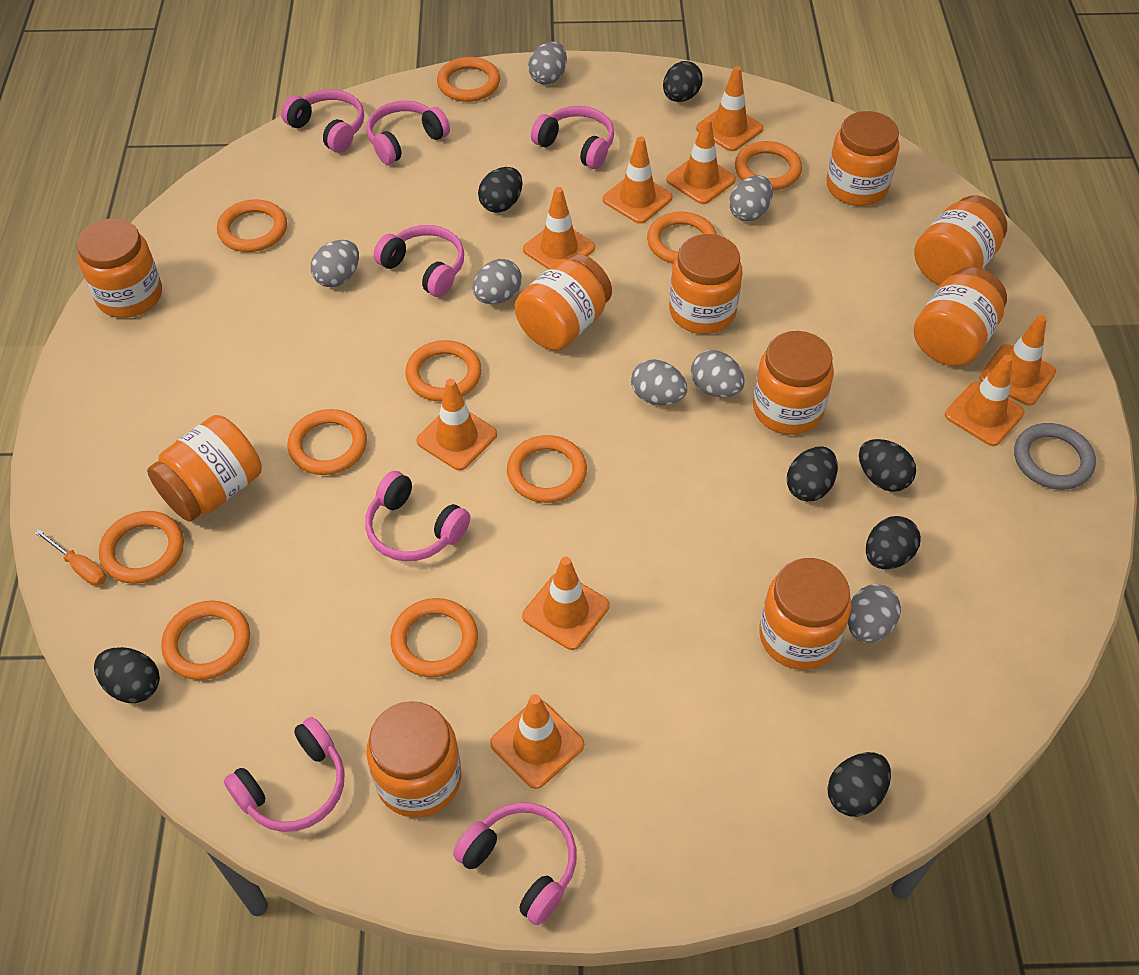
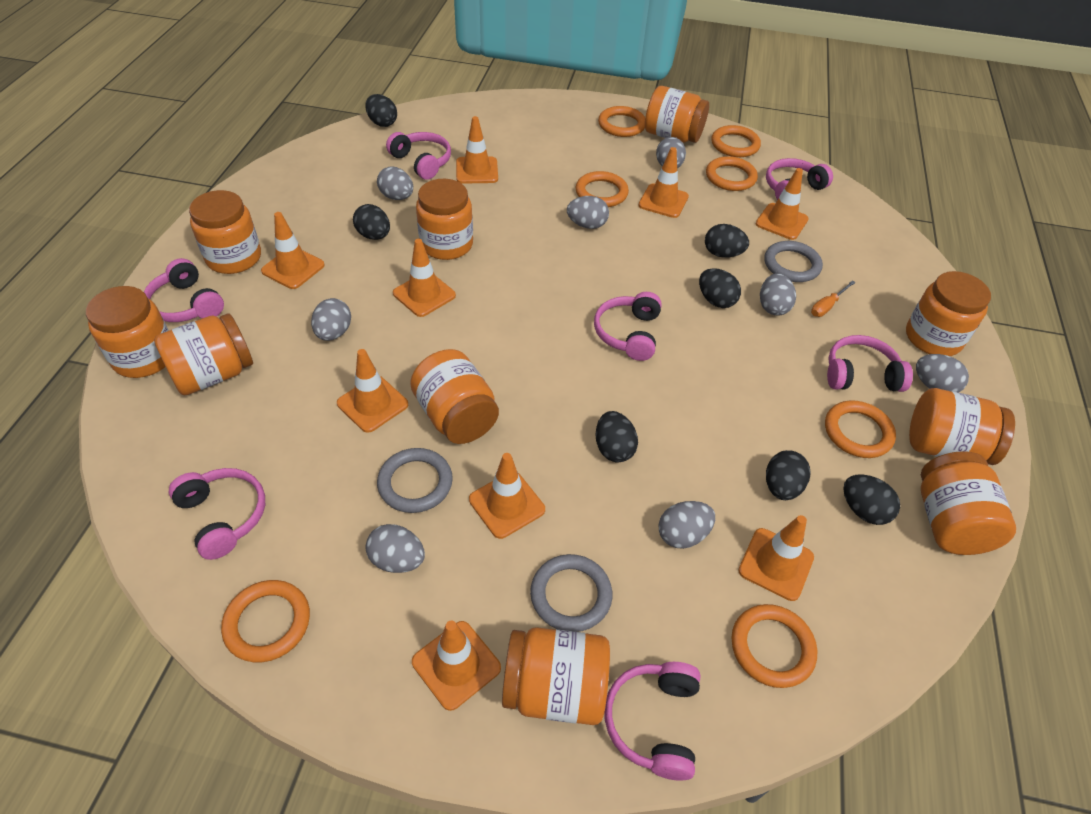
grey egg: 7 -> 8
grey ring: 1 -> 3
orange ring: 10 -> 7

